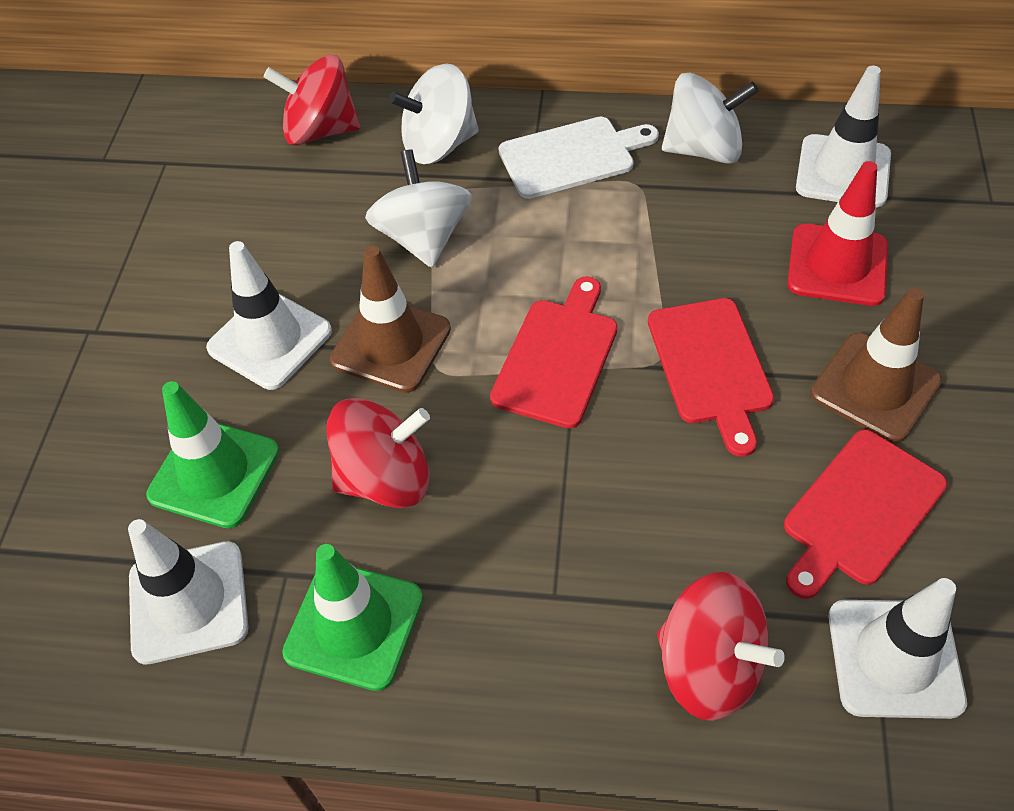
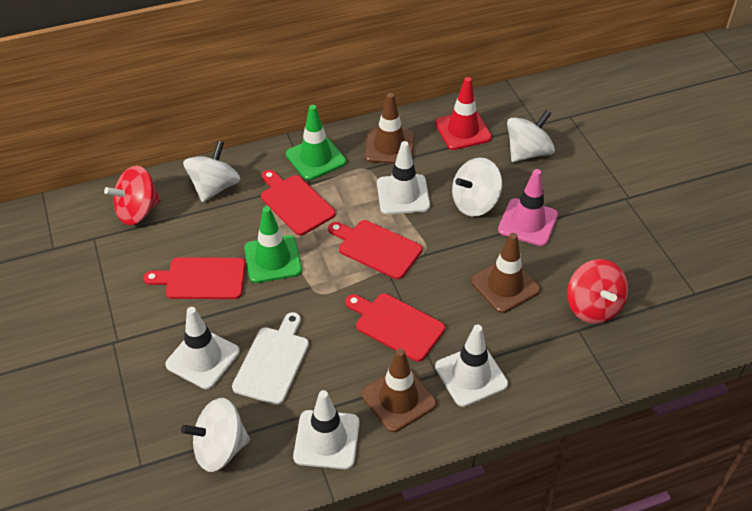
brown traffic cone: 2 -> 3
pink traffic cone: 0 -> 1
red cutting board: 3 -> 4
red spinning top: 3 -> 2
white spinning top: 3 -> 4

